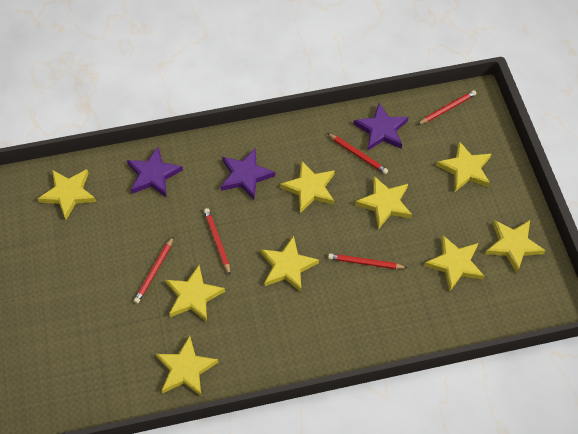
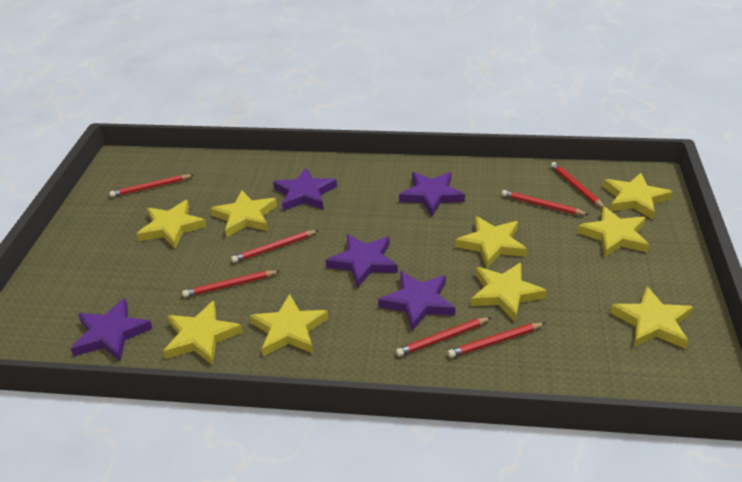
purple star: 3 -> 5
red pencil: 5 -> 7

